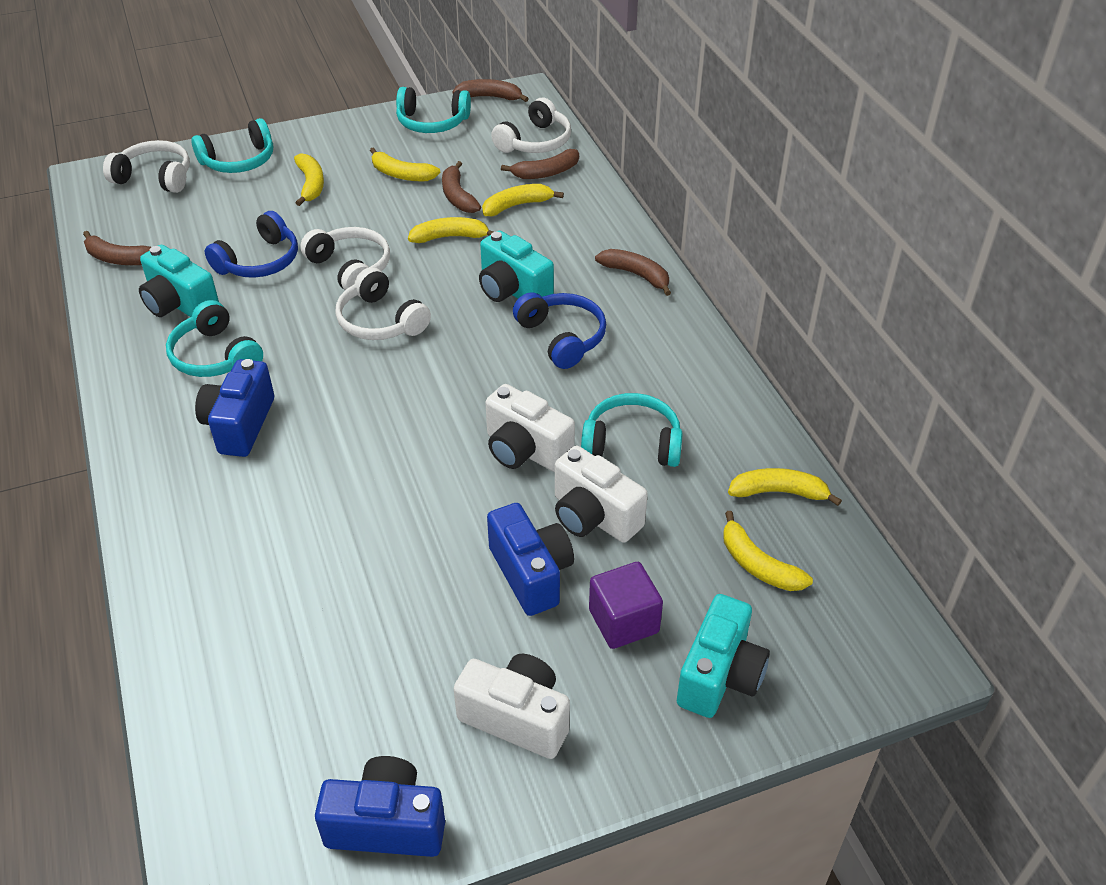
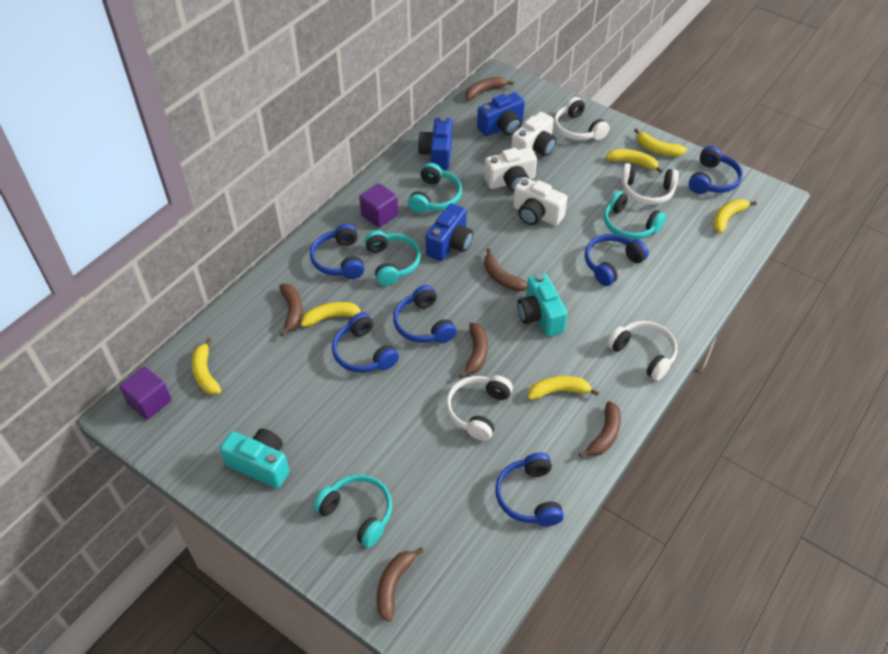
blue headphones: 2 -> 6
brown banana: 5 -> 6
purple cube: 1 -> 2
turquoise camera: 3 -> 2

